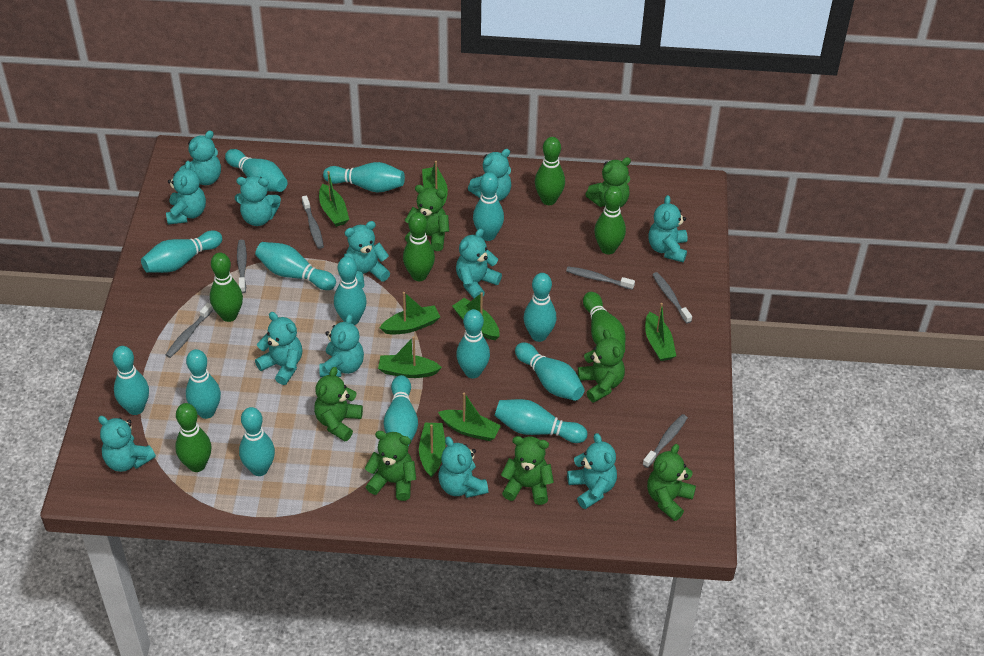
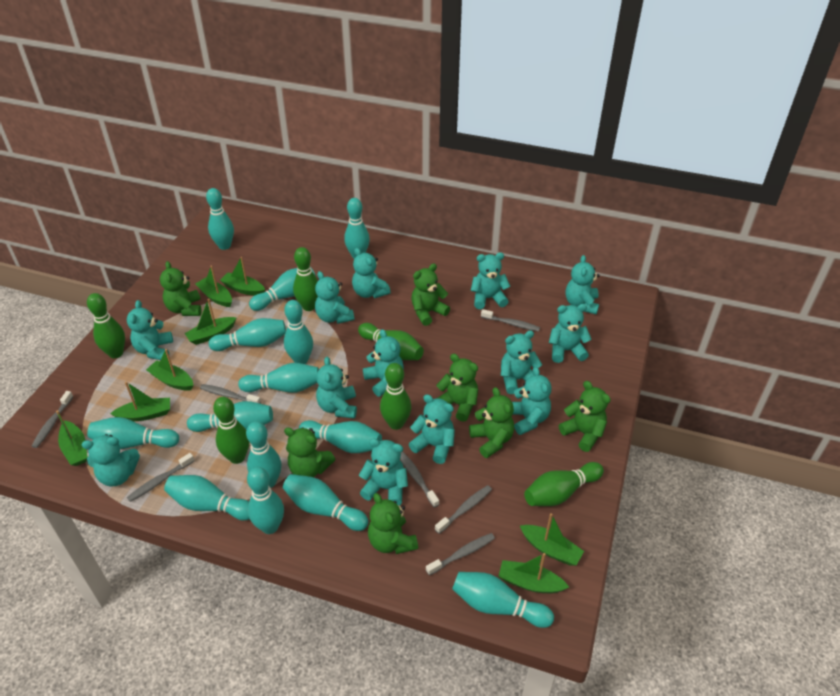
grey toothbrush: 6 -> 7
turquoise teddy bear: 12 -> 13

